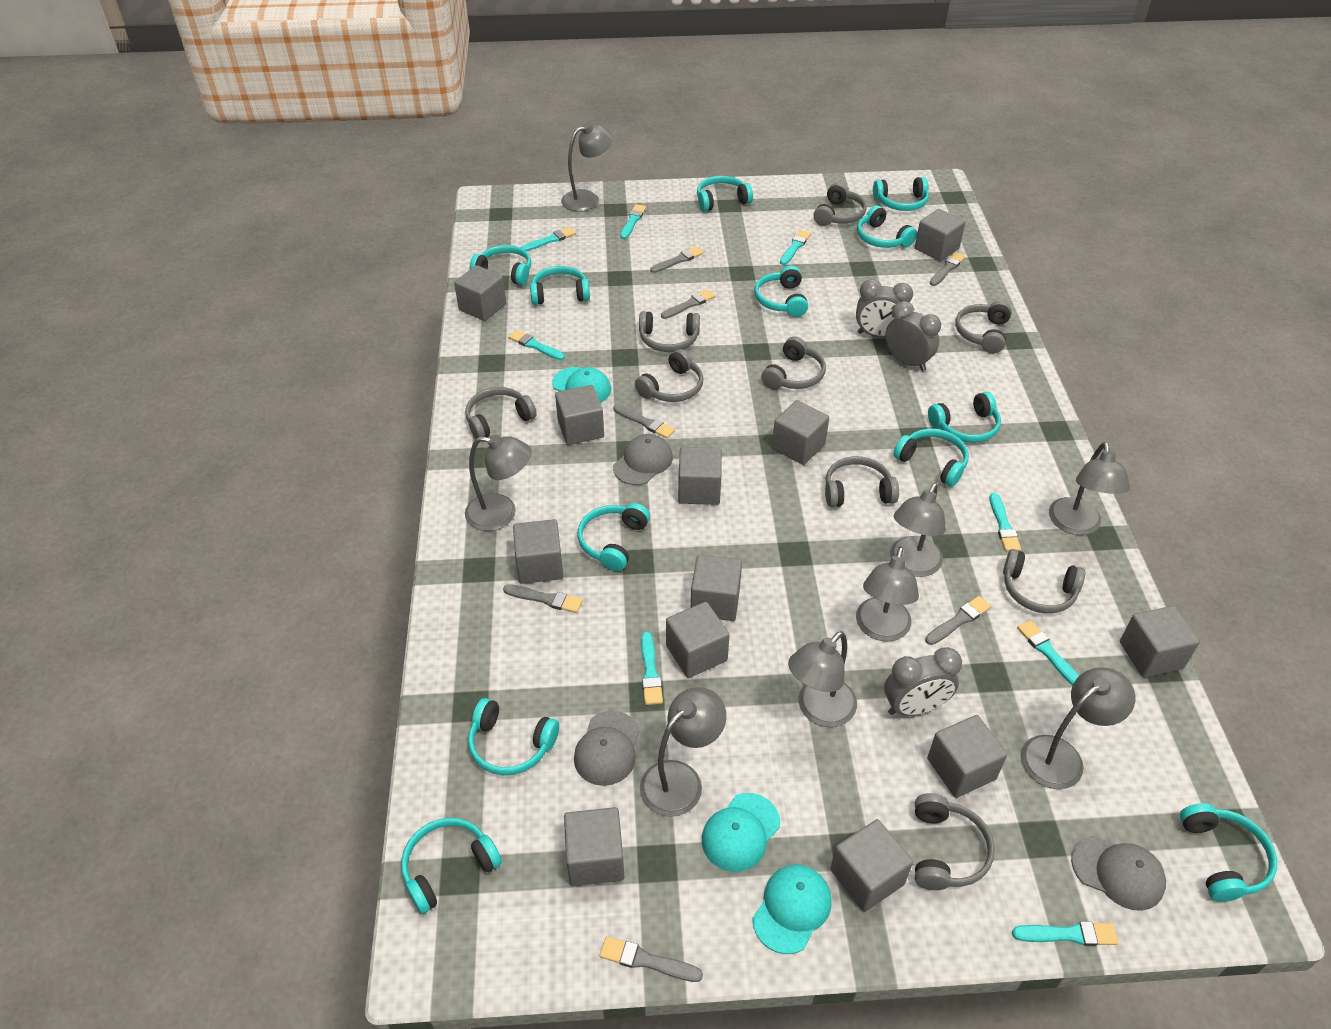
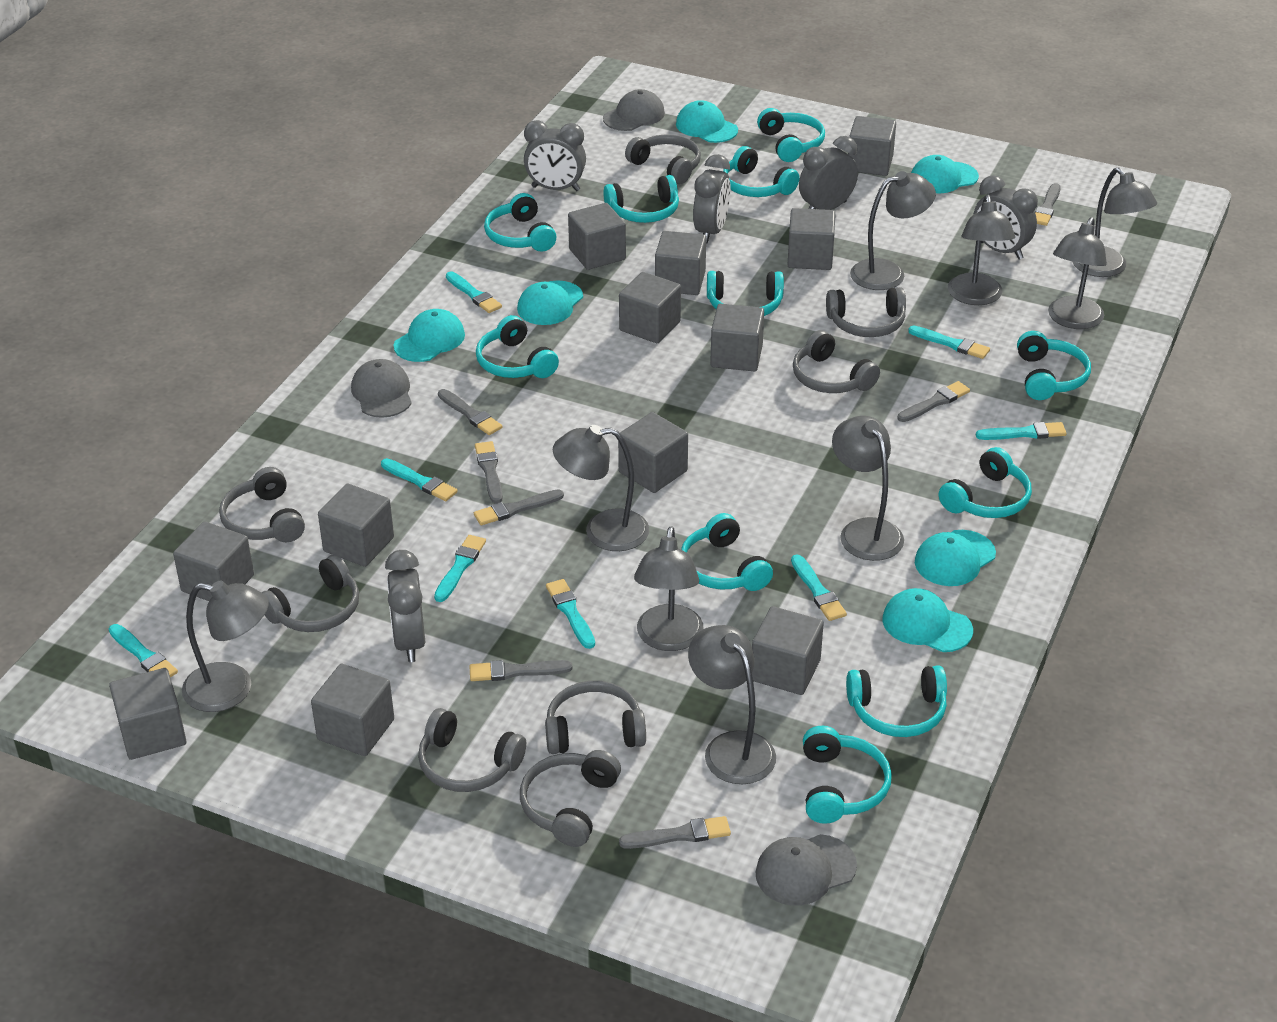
grey clock: 3 -> 5
grey headphones: 9 -> 8
grey lamp: 8 -> 9
turquoise cap: 3 -> 6
turquoise headphones: 12 -> 11

